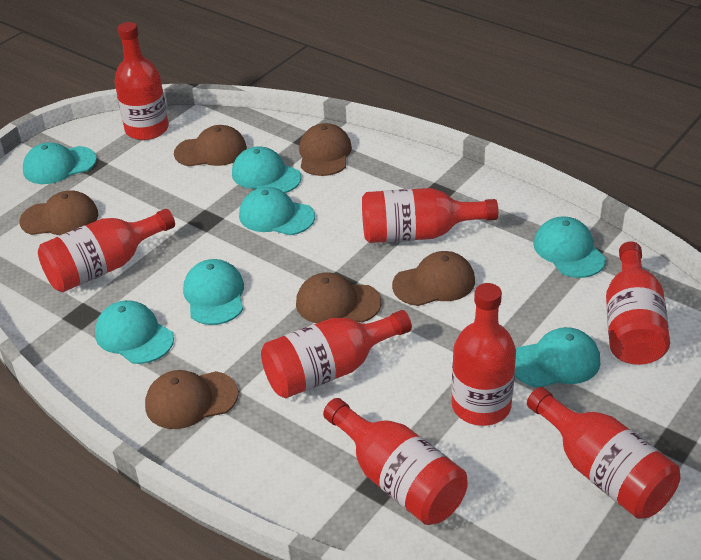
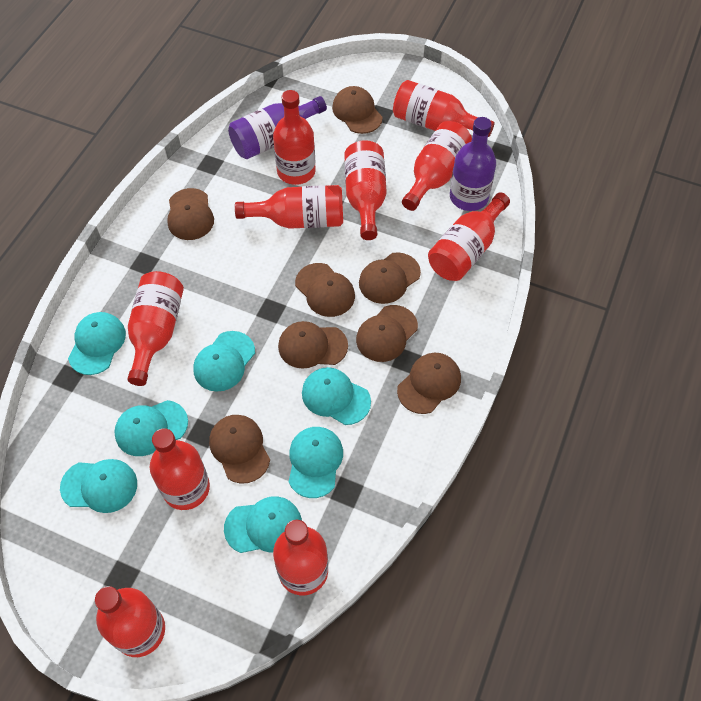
brown cap: 6 -> 8
purple bottle: 0 -> 2
red bottle: 8 -> 10

